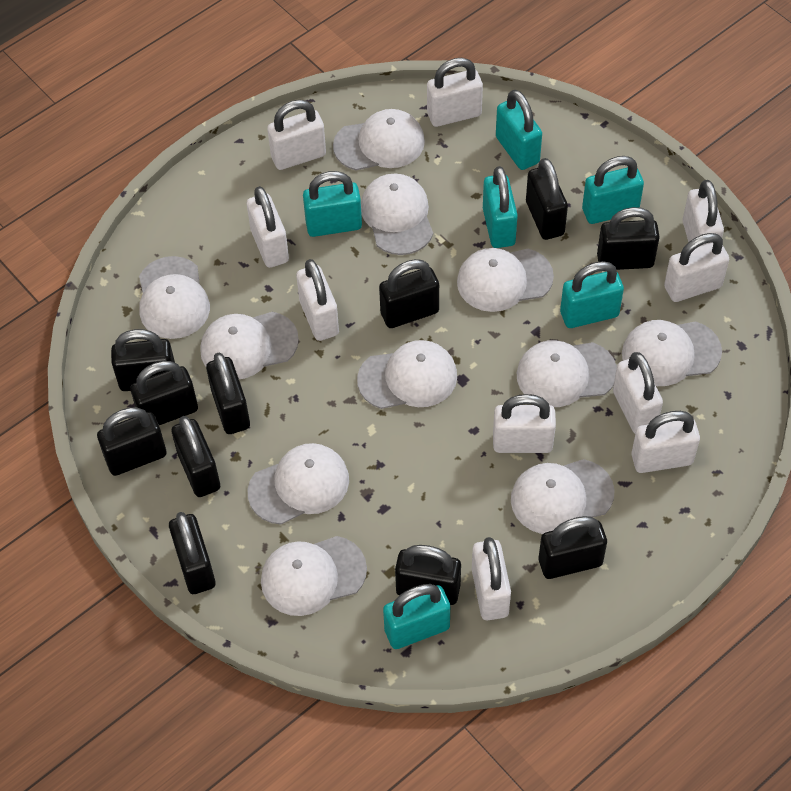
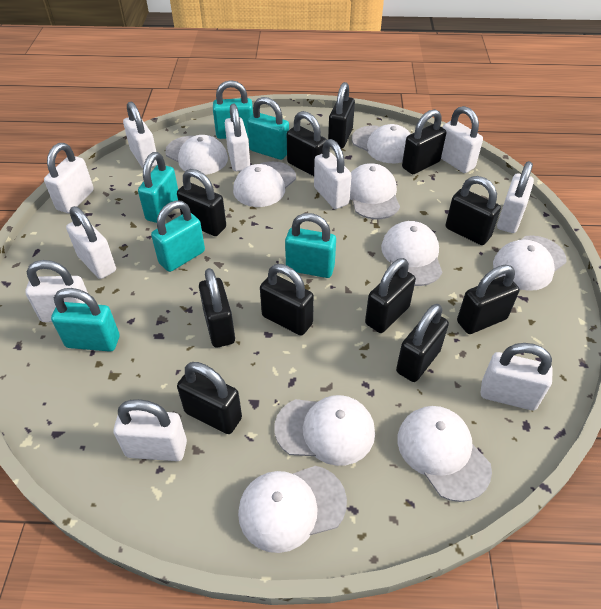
white cap: 11 -> 9

